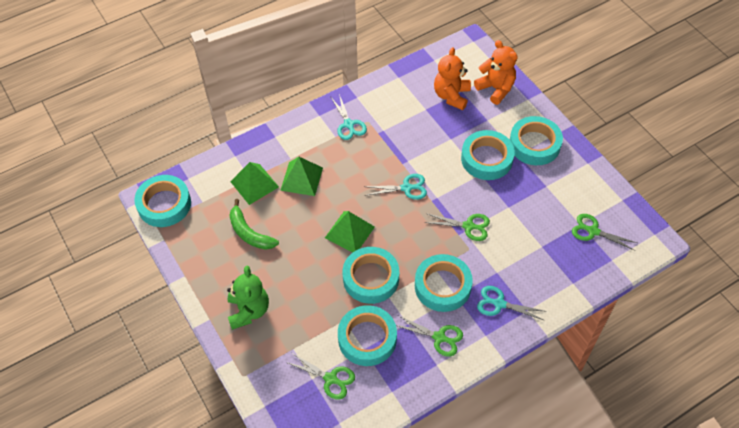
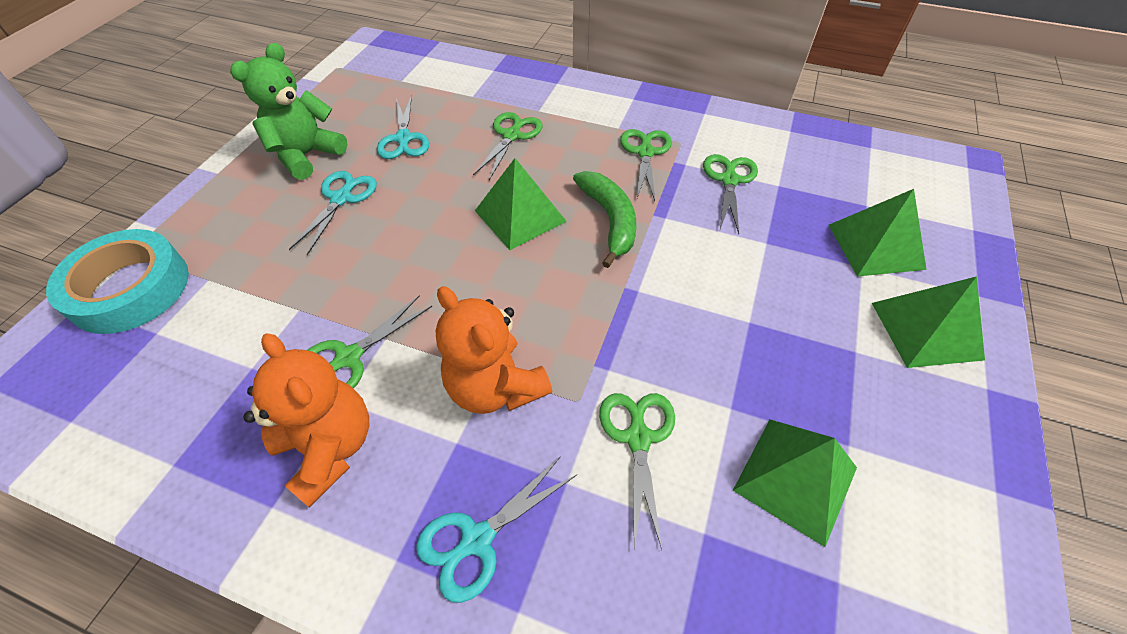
green pyramid: 3 -> 4
green scissors: 4 -> 5
turquoise tape: 6 -> 1

